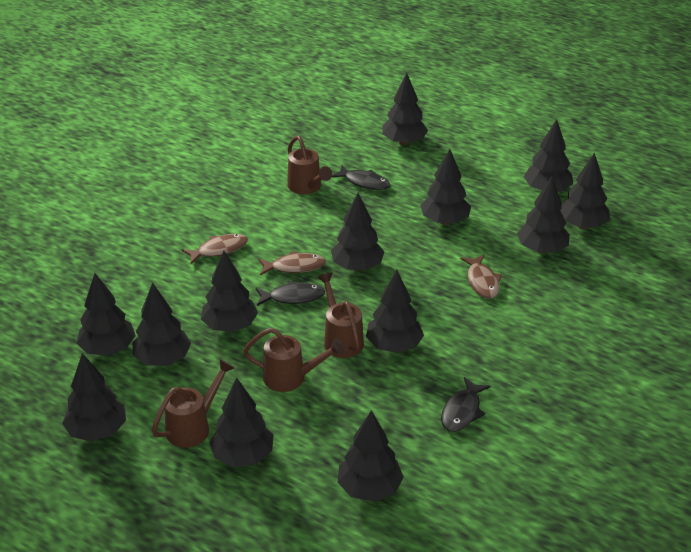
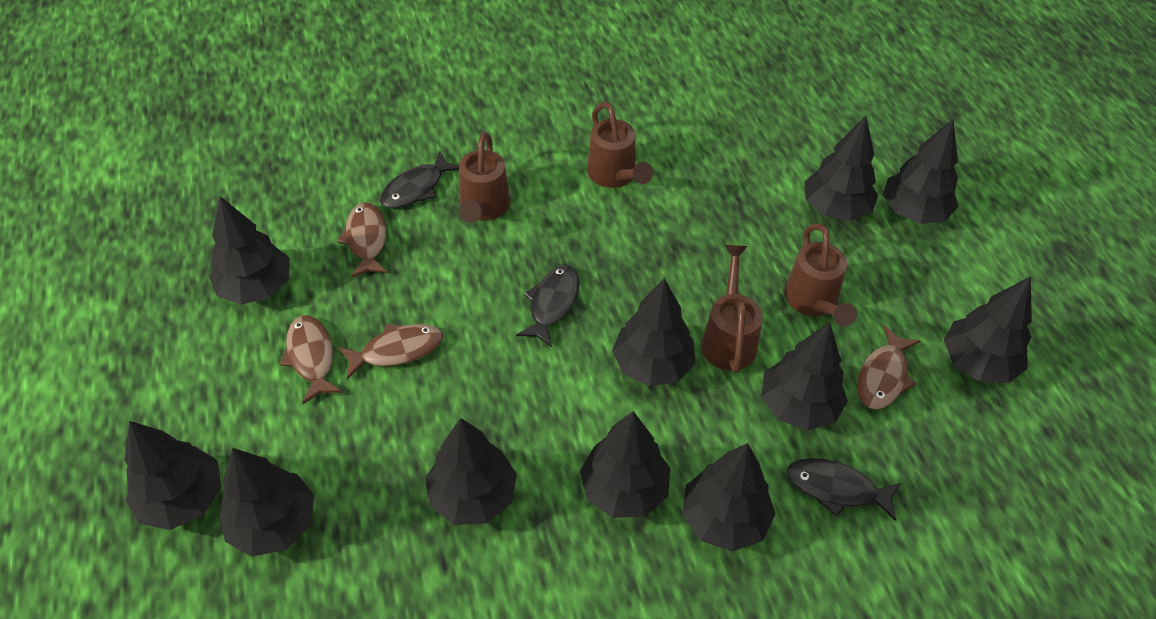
black tree: 13 -> 11
brown fish: 3 -> 4

